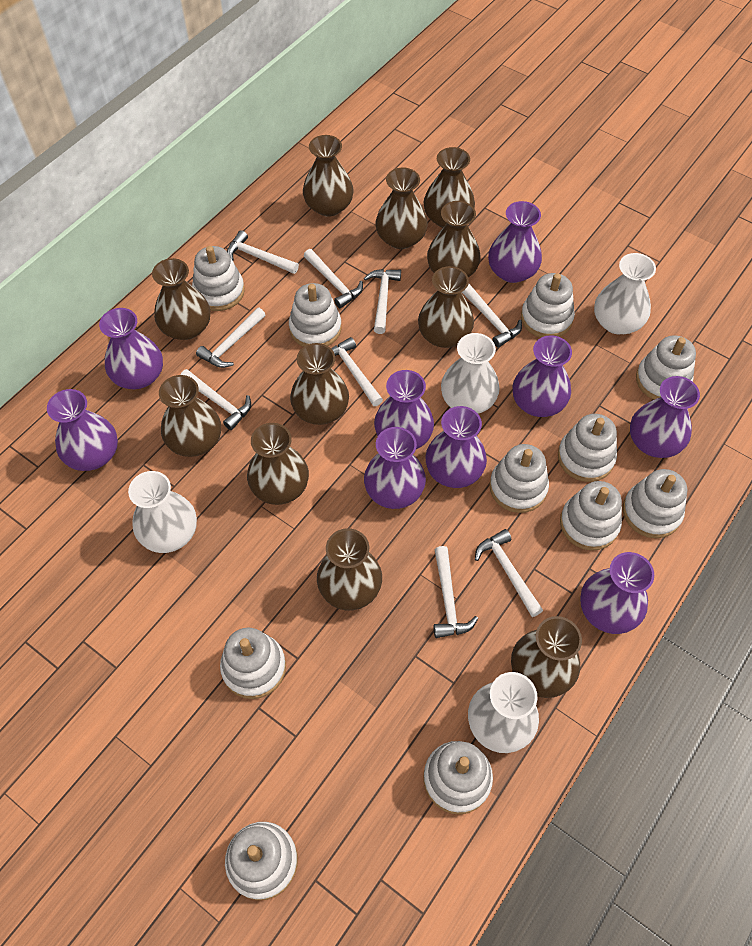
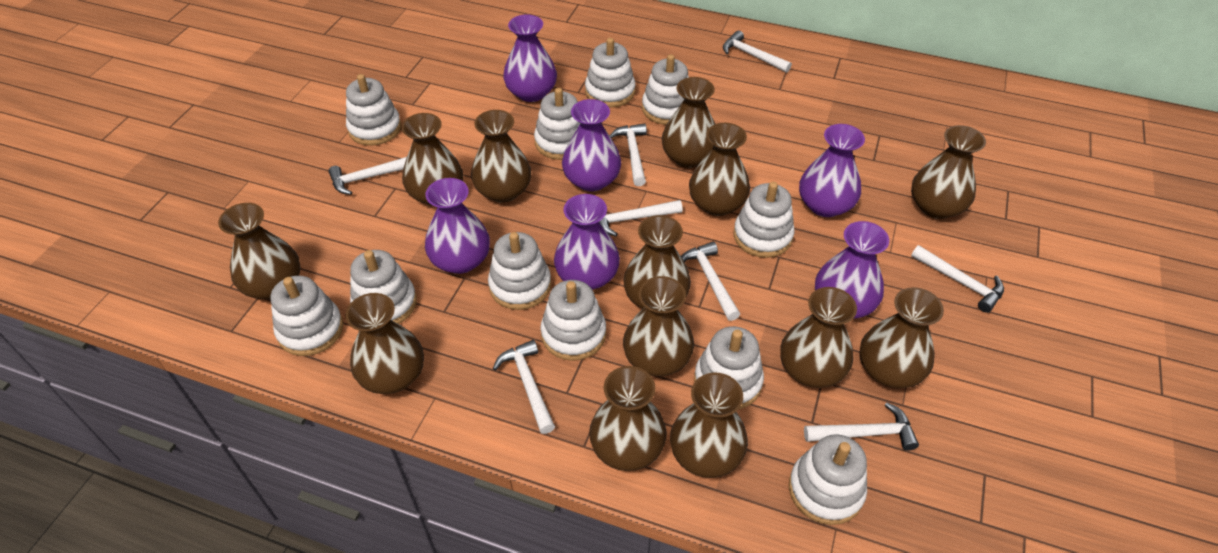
brown vase: 11 -> 13
purple vase: 9 -> 6
white hammer: 9 -> 8
white vase: 4 -> 0

